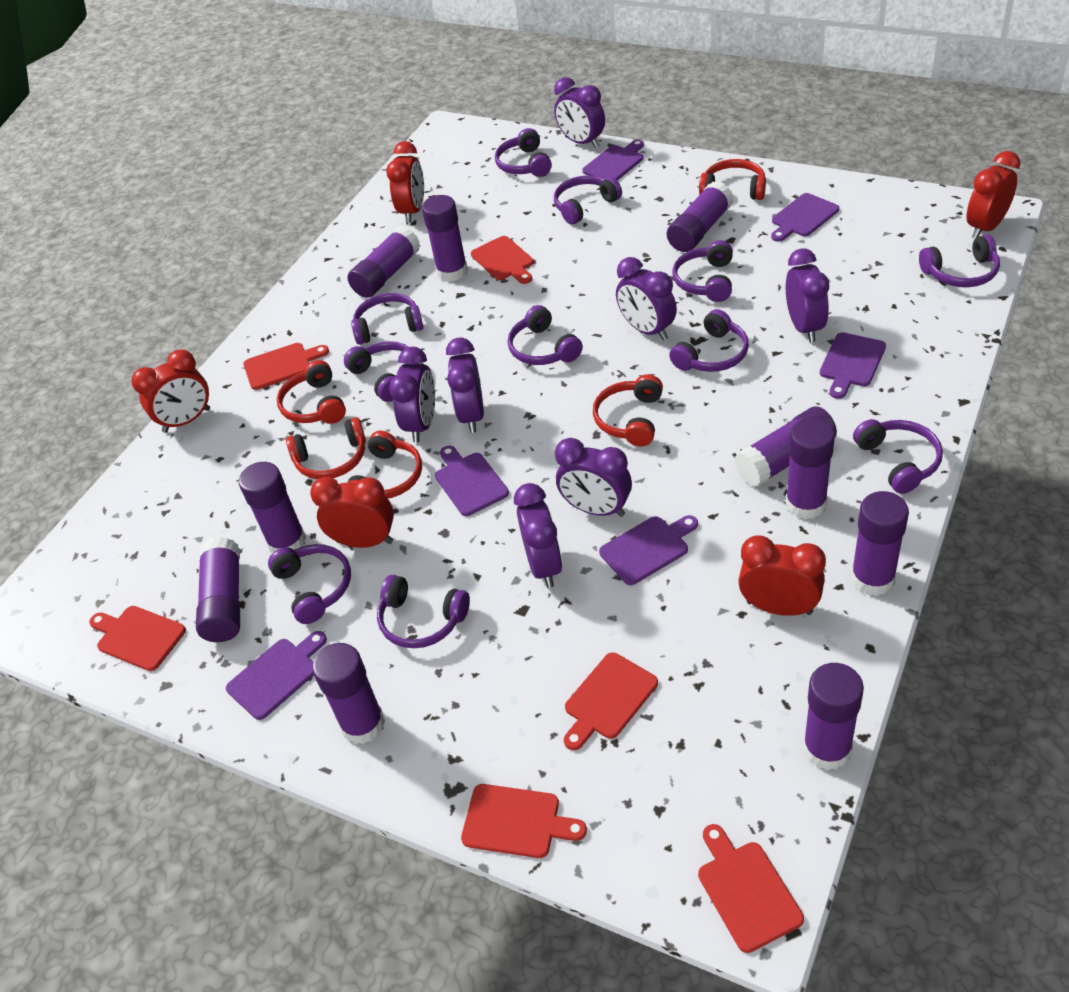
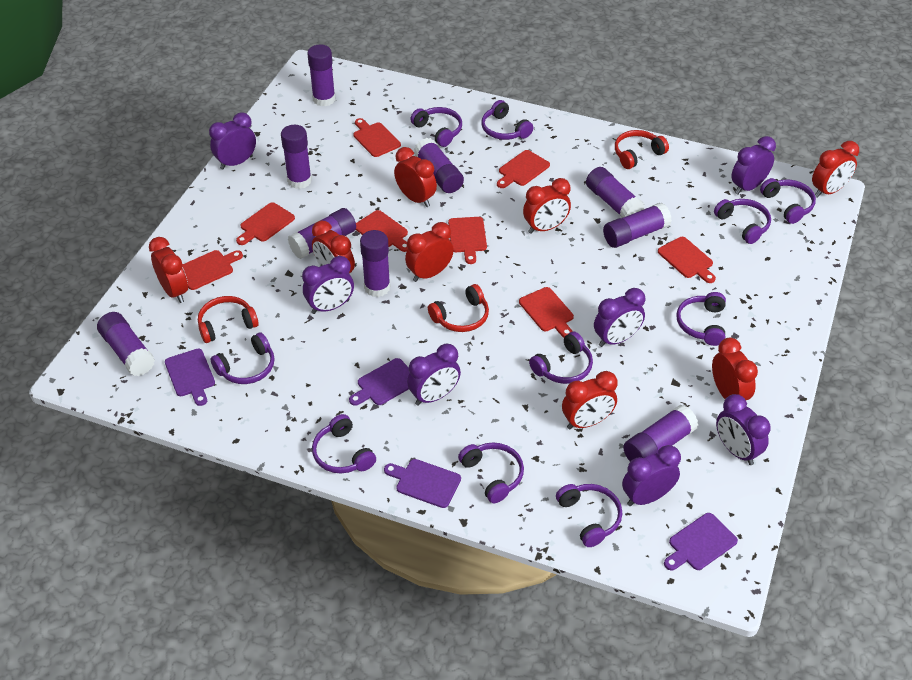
purple cutting board: 6 -> 4
purple glue stick: 10 -> 9
purple headphones: 11 -> 10
red clock: 5 -> 8
red cutting board: 6 -> 8
red headphones: 5 -> 3

